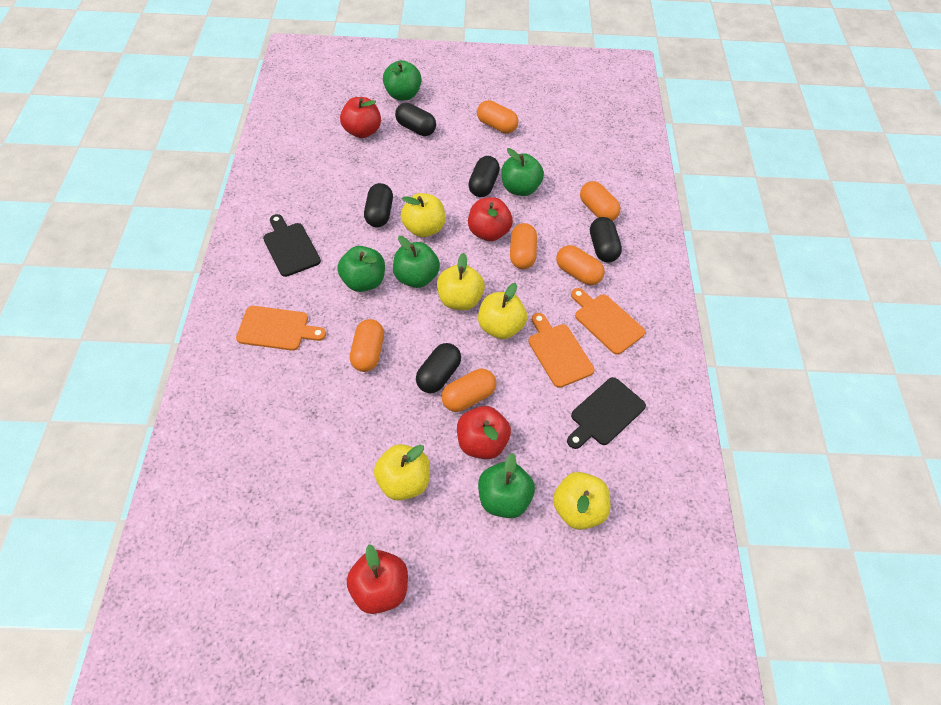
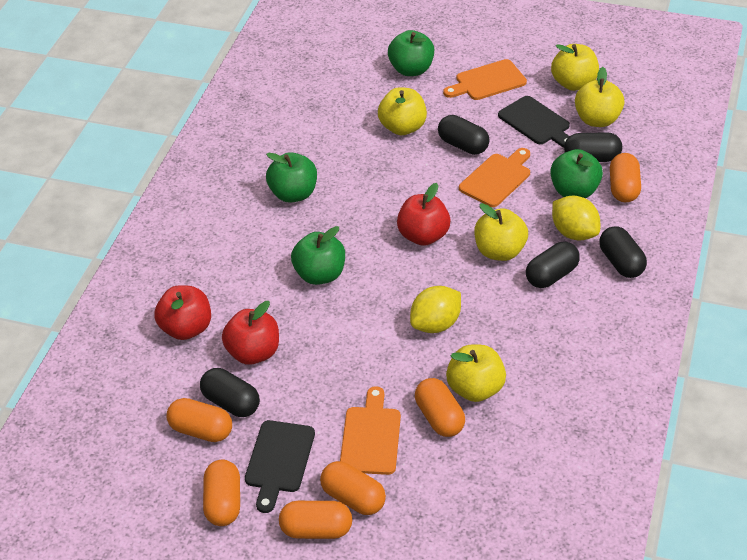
green apple: 5 -> 4
red apple: 4 -> 3
yellow lemon: 0 -> 2

